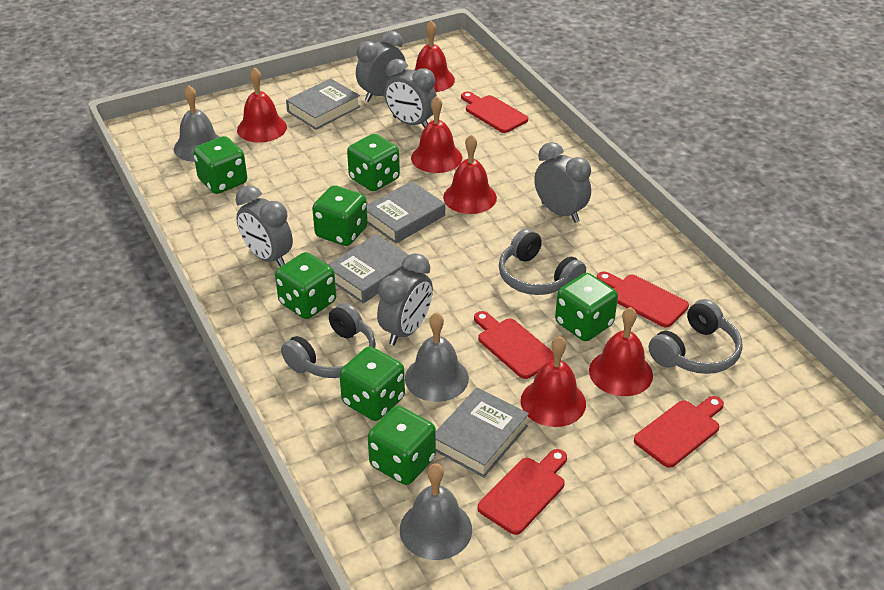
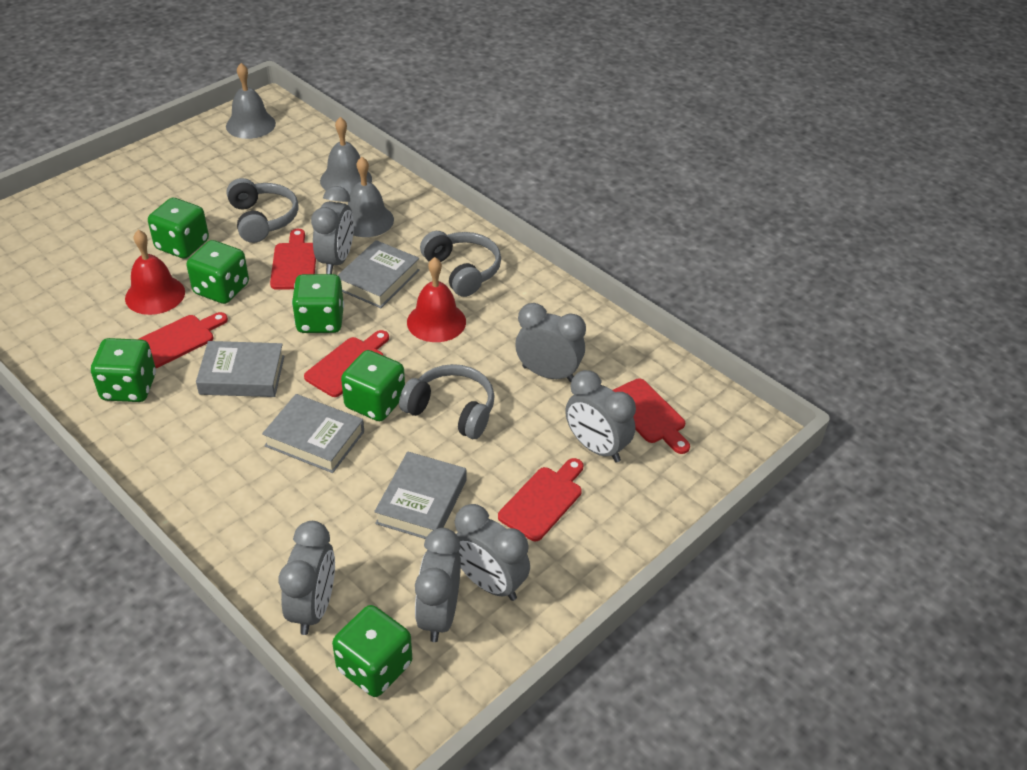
green dice: 7 -> 6
grey clock: 5 -> 6
red bell: 6 -> 2

